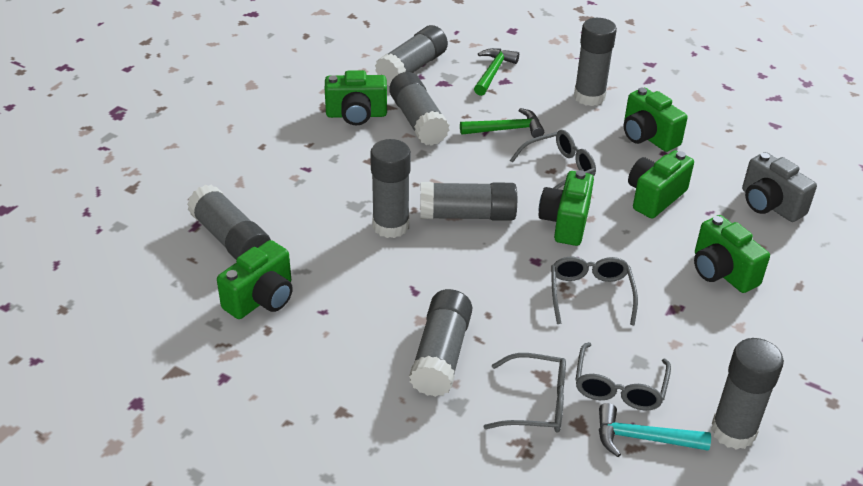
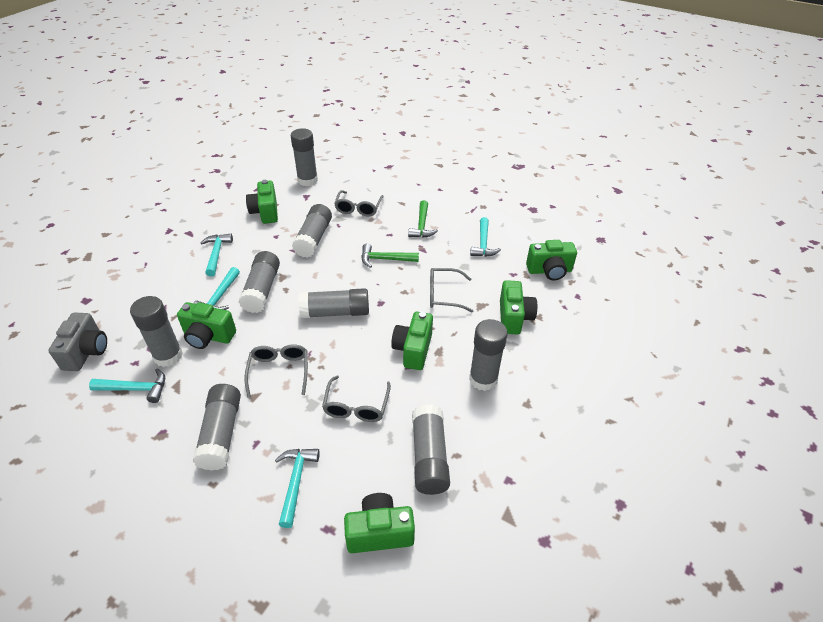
turquoise hammer: 1 -> 5

